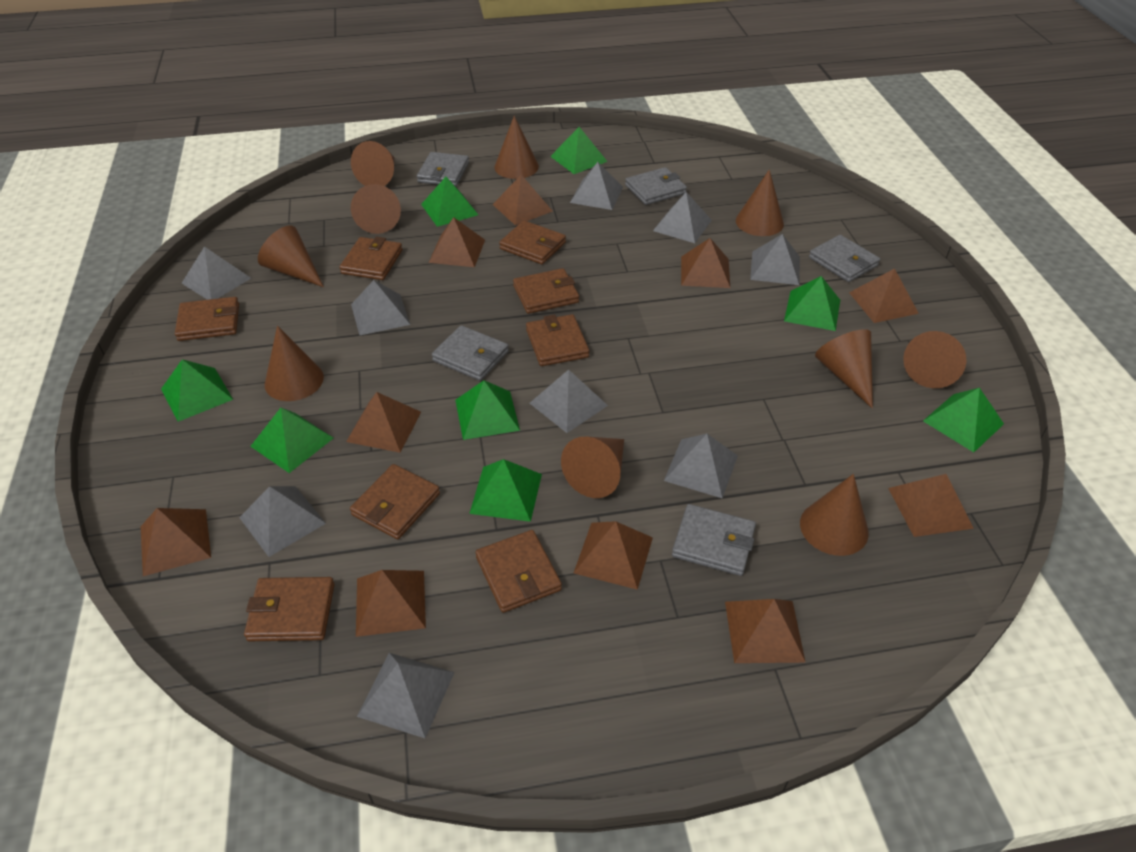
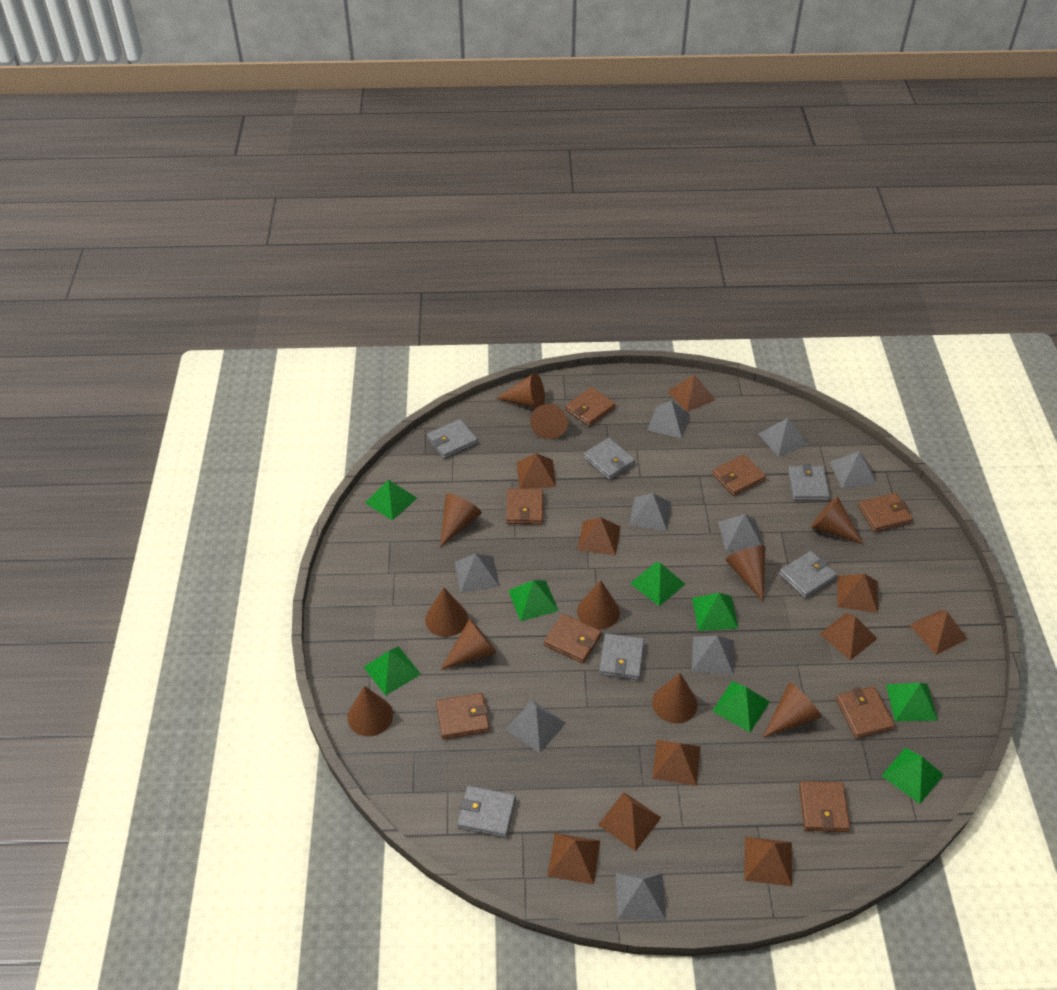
brown cone: 10 -> 11
grey wallet: 5 -> 6

